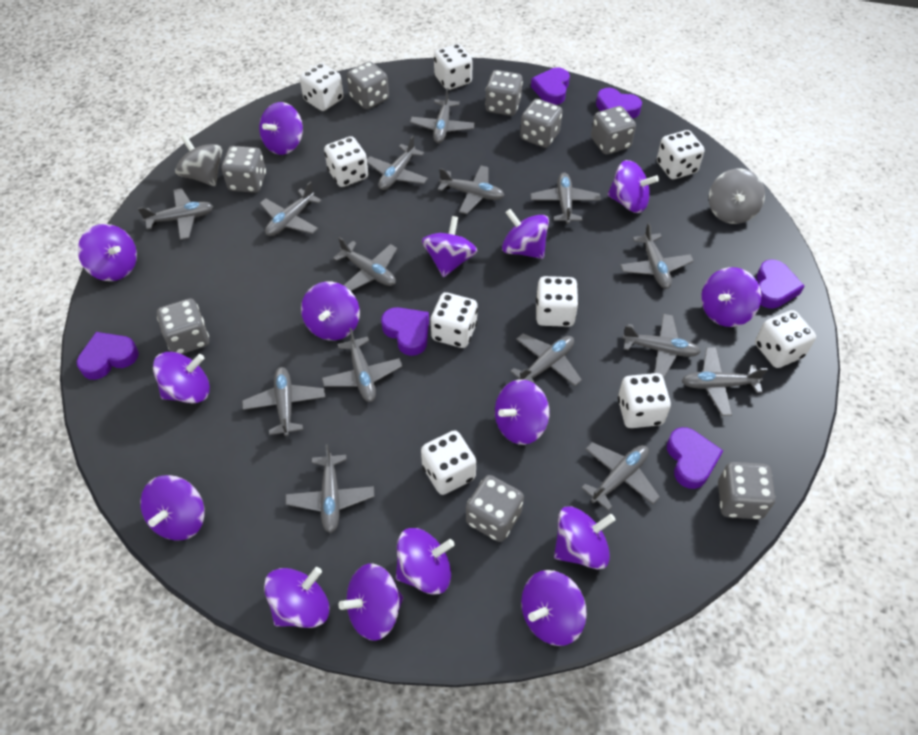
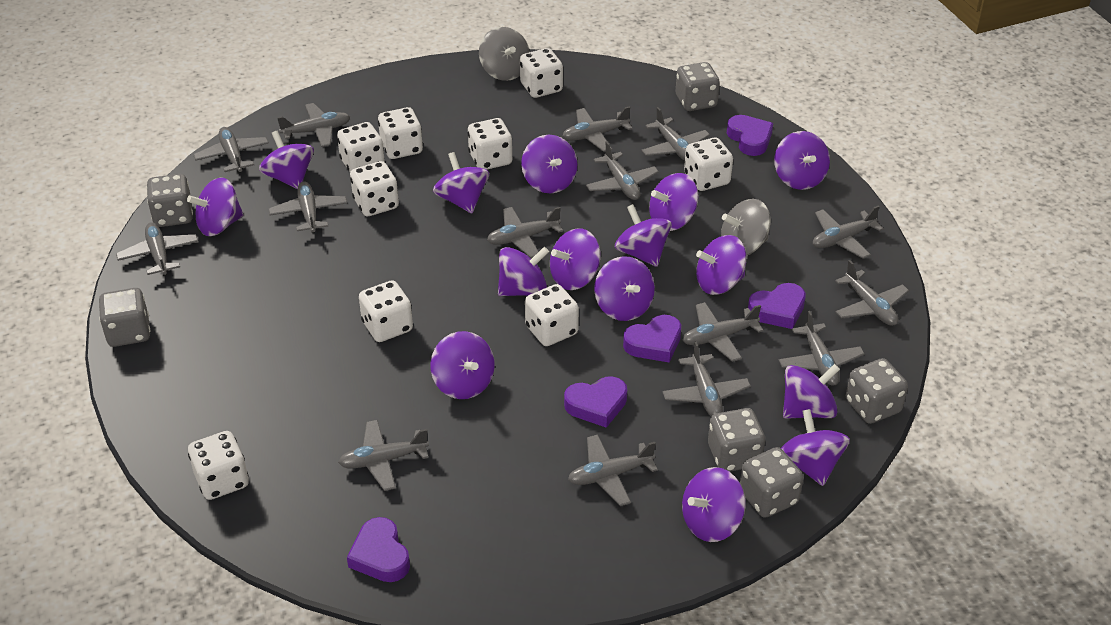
grey dice: 8 -> 6
purple heart: 6 -> 5

